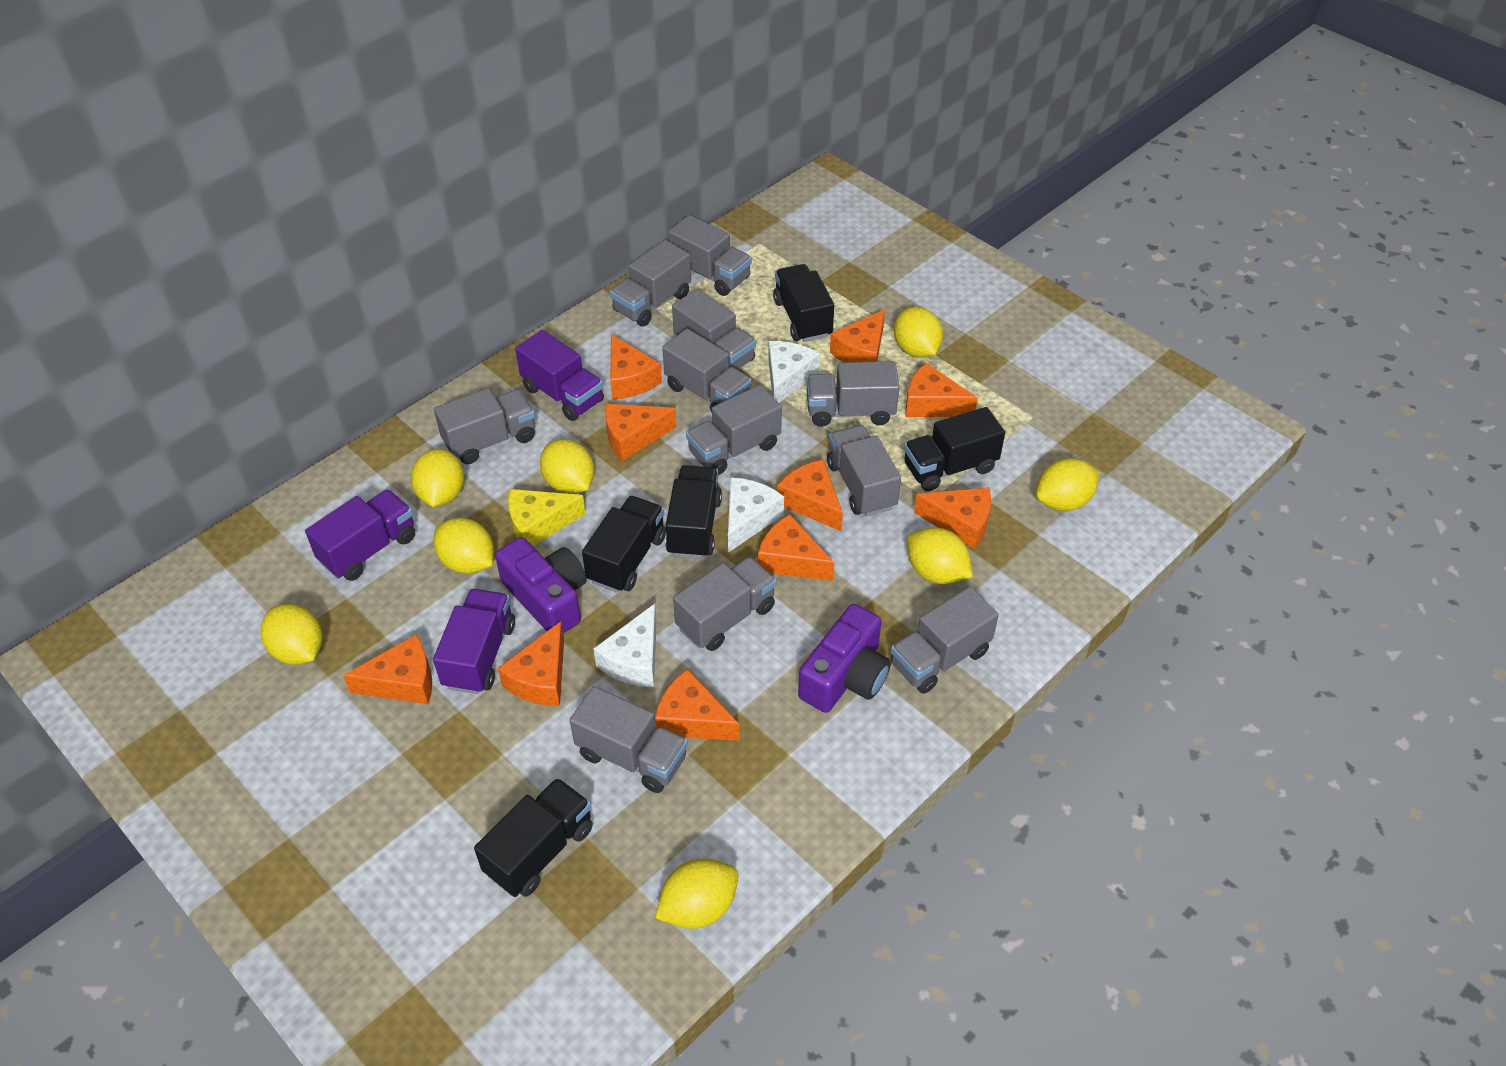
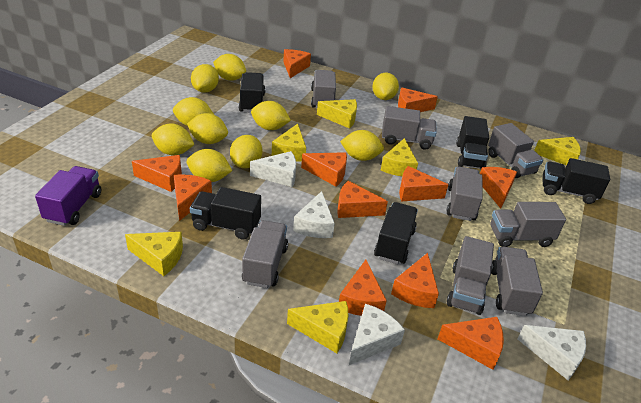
grey truck: 11 -> 8
orange cheese: 10 -> 11
purple camera: 2 -> 0
purple truck: 3 -> 1
white cheese: 3 -> 4
yellow cheese: 1 -> 6
yellow lemon: 8 -> 10

